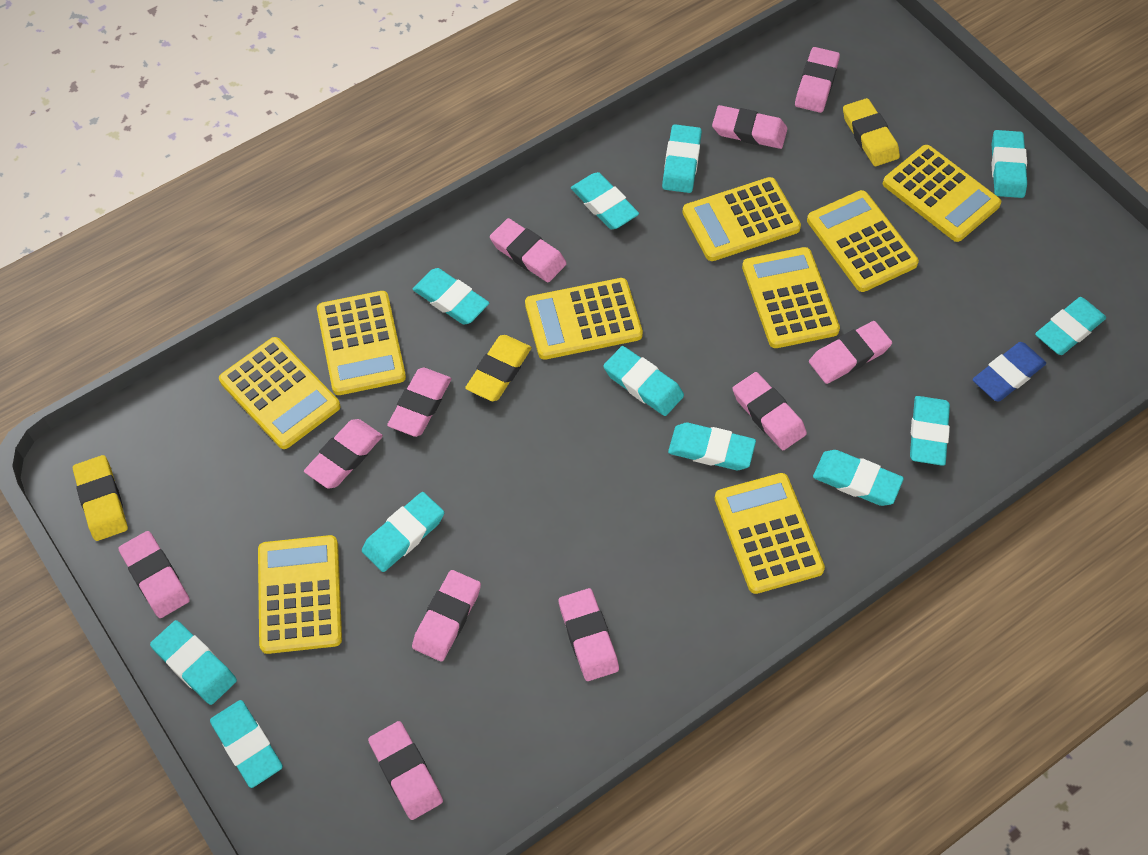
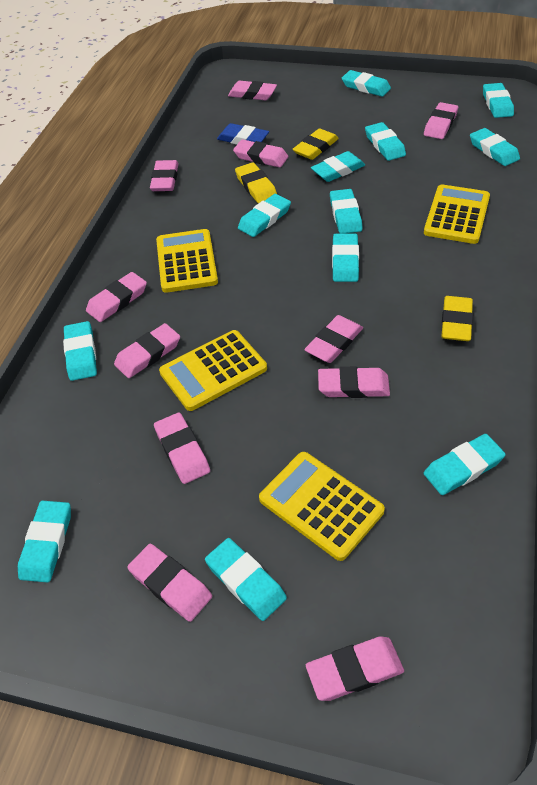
yellow calculator: 9 -> 4

